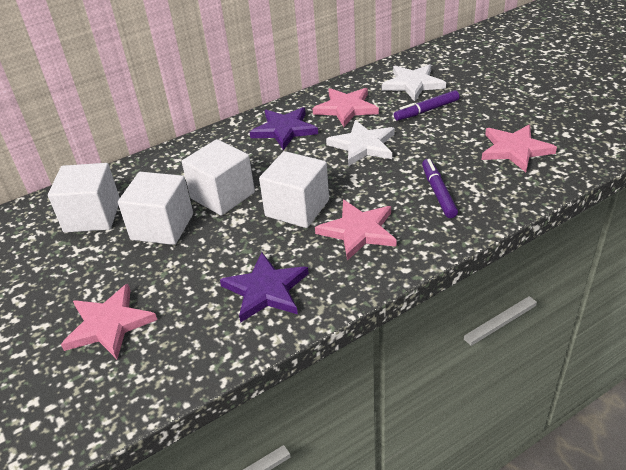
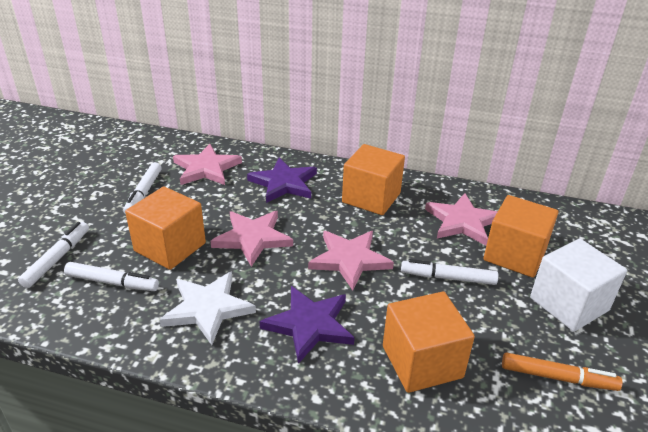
orange cube: 0 -> 4
orange marker: 0 -> 1
purple marker: 2 -> 0
white cube: 4 -> 1
white marker: 0 -> 4
white star: 2 -> 1

